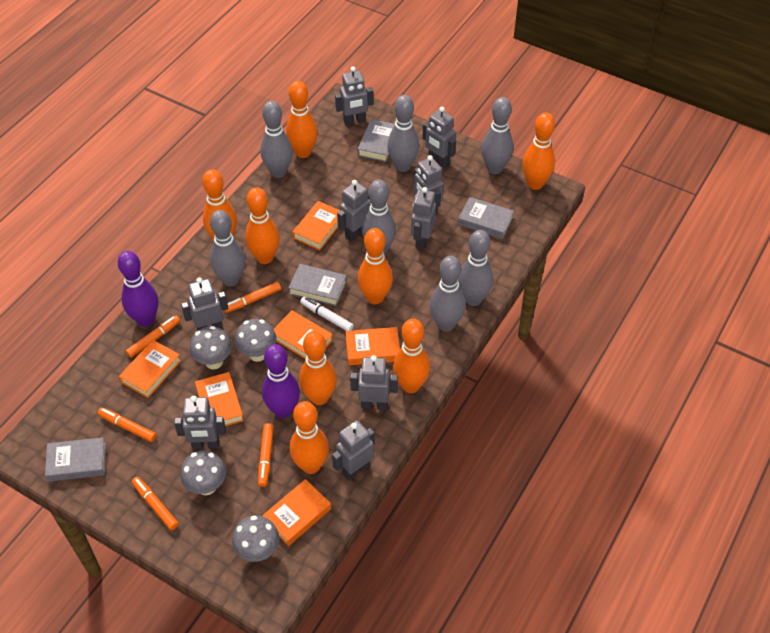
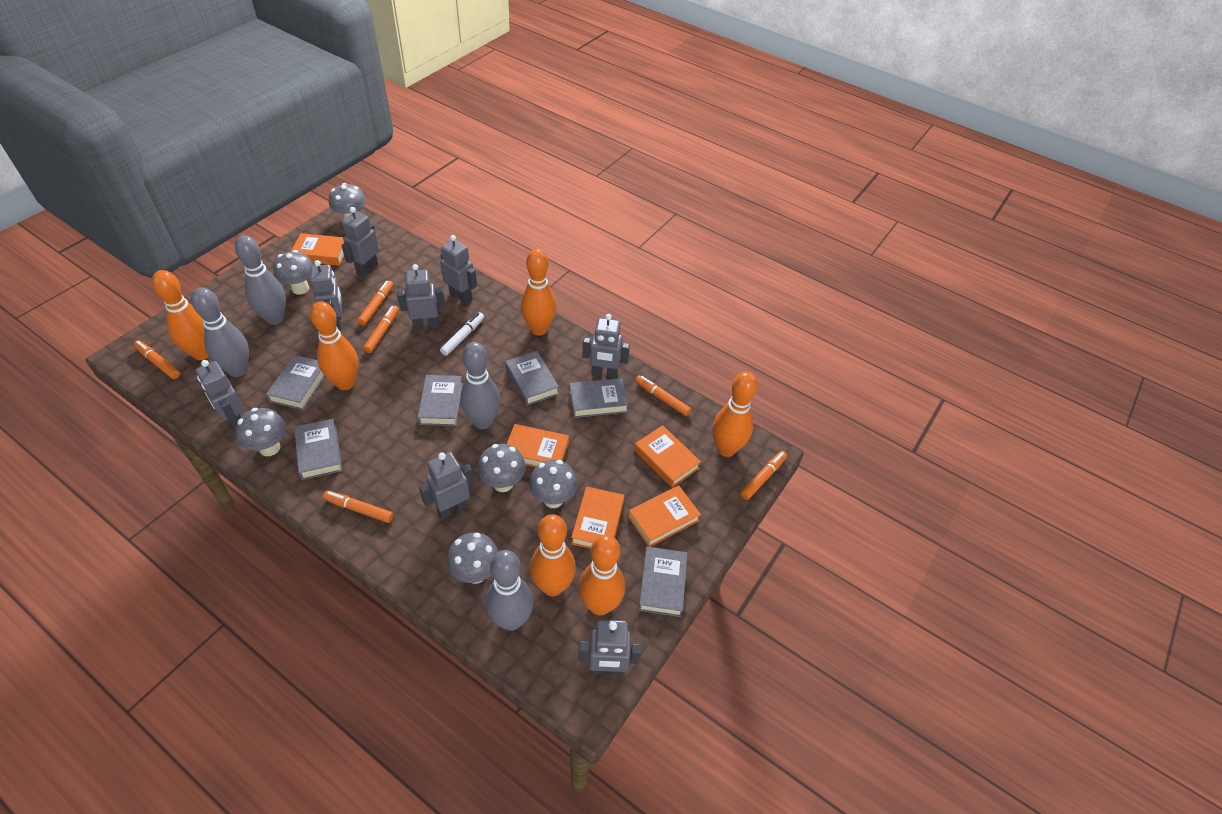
grey book: 4 -> 6
grey bowling pin: 7 -> 4
grey mushroom: 4 -> 6
grey robot: 9 -> 8
orange book: 6 -> 5
orange bowling pin: 8 -> 6
orange marker: 5 -> 6
purple bowling pin: 2 -> 0

